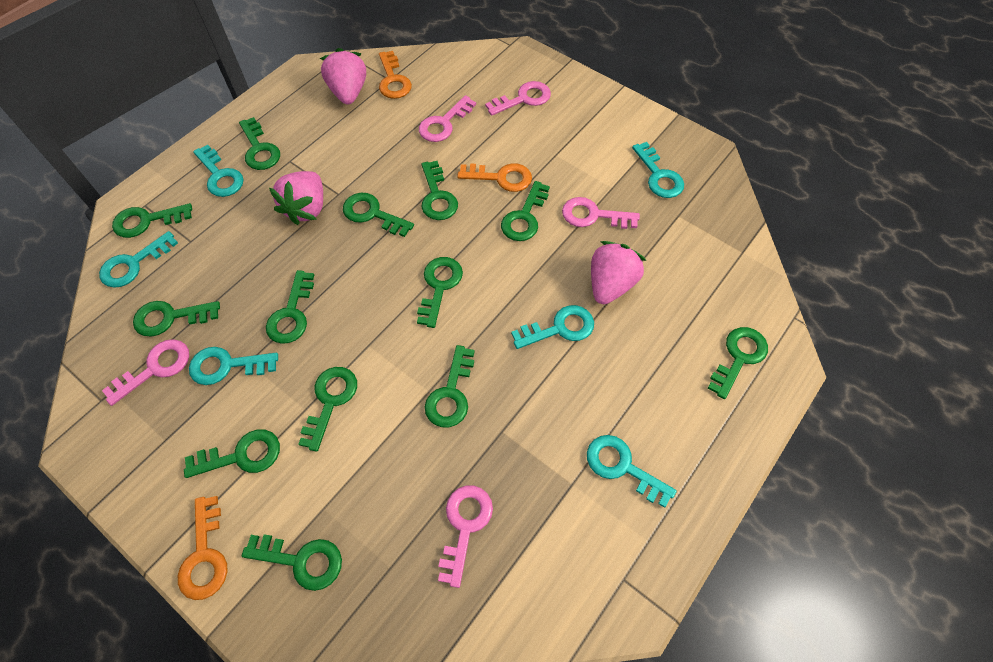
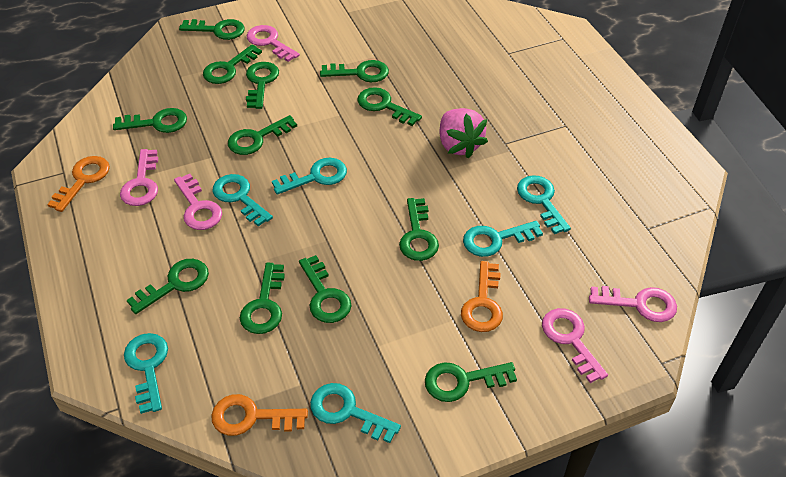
green key: 13 -> 12
pink strawberry: 3 -> 1

